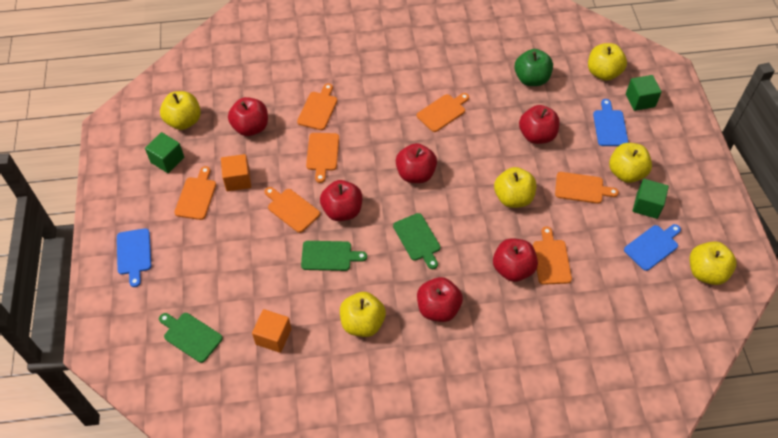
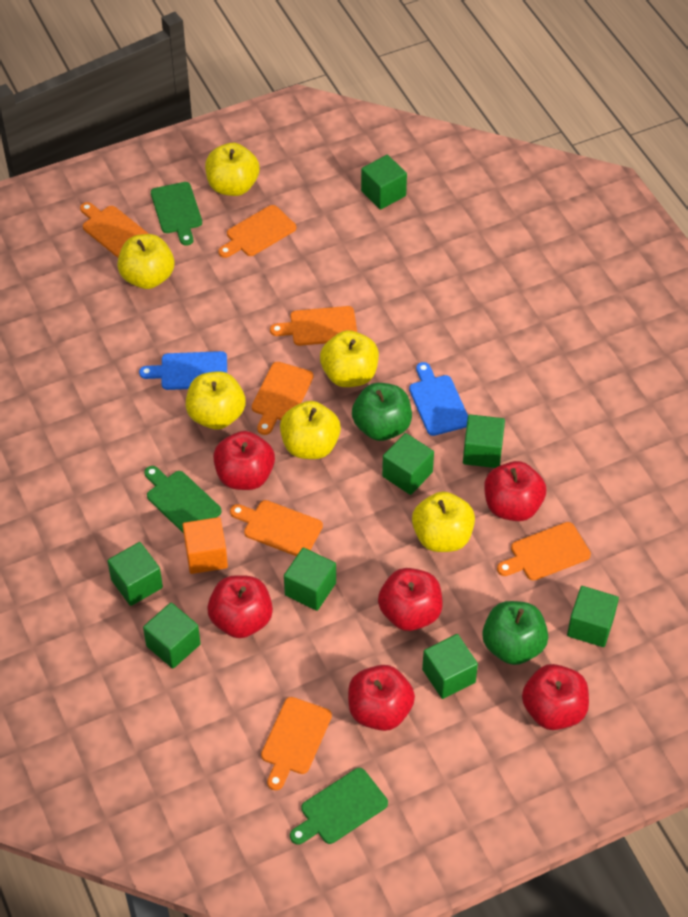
blue cutting board: 3 -> 2
green apple: 1 -> 2
green cube: 3 -> 8
orange cube: 2 -> 1

